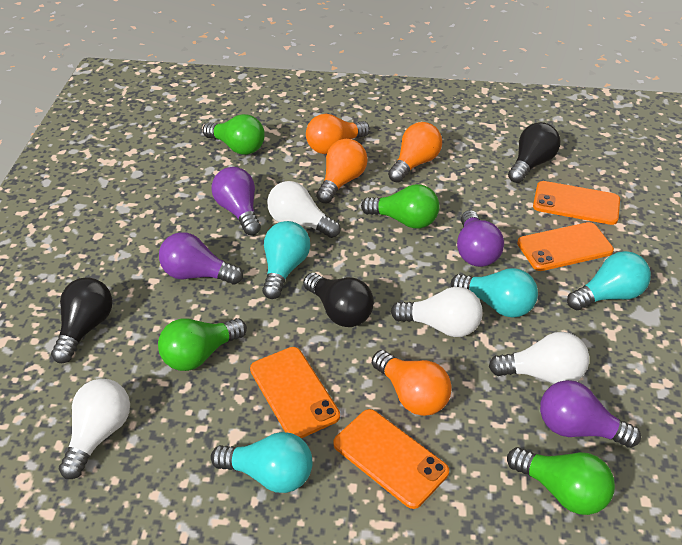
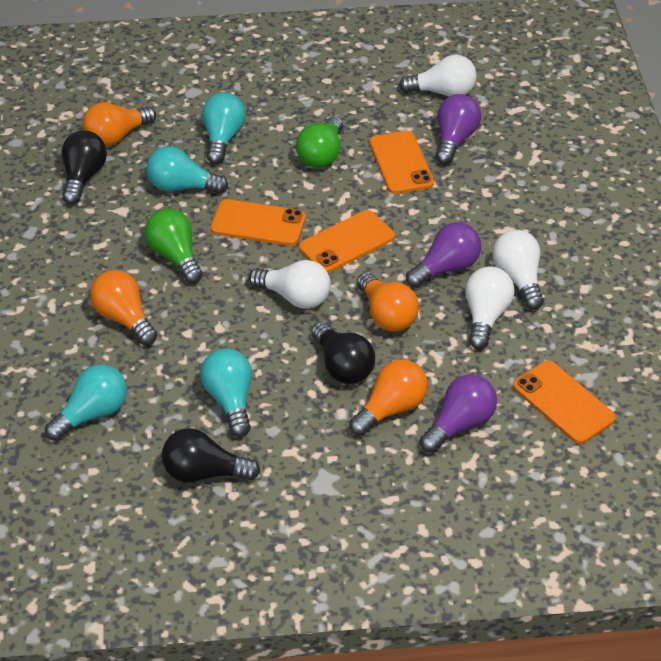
green light bulb: 4 -> 2
purple light bulb: 4 -> 3

